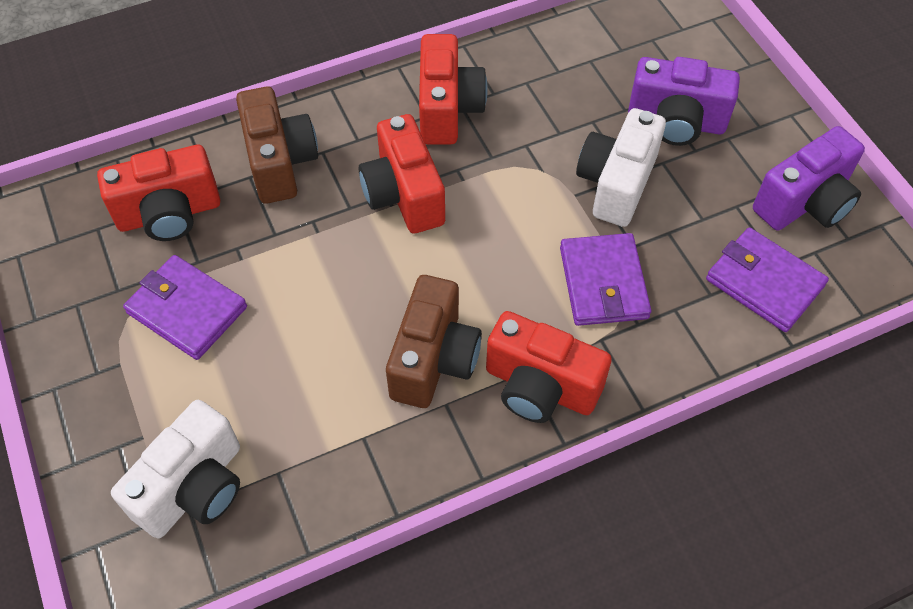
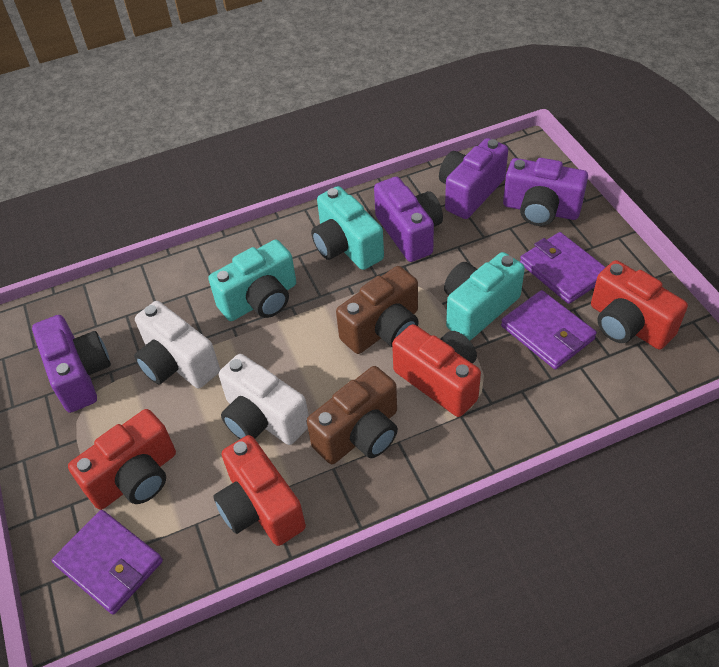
purple camera: 2 -> 4
turquoise camera: 0 -> 3

